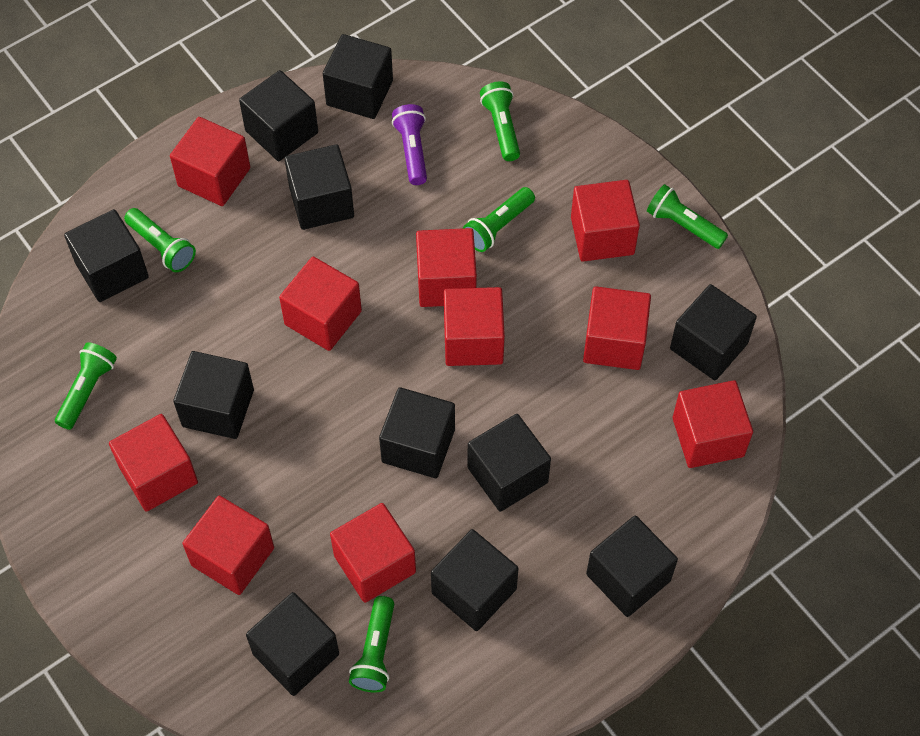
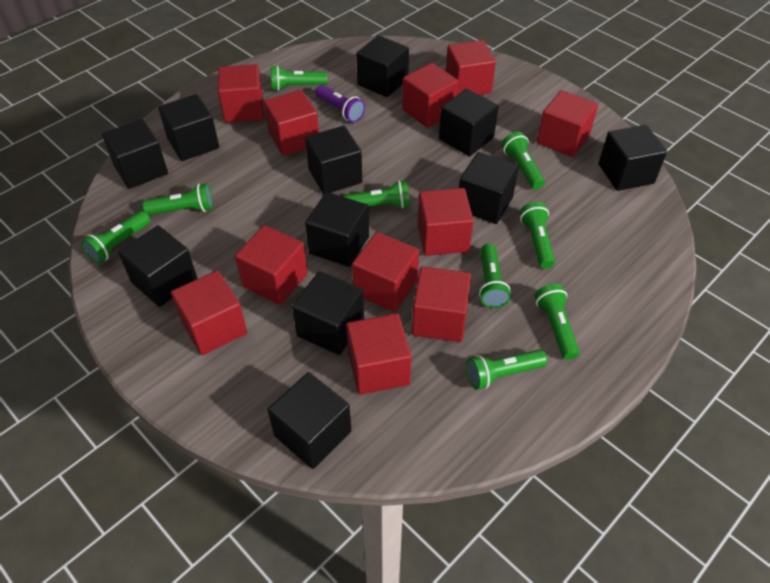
green flashlight: 6 -> 9
red cube: 10 -> 11

